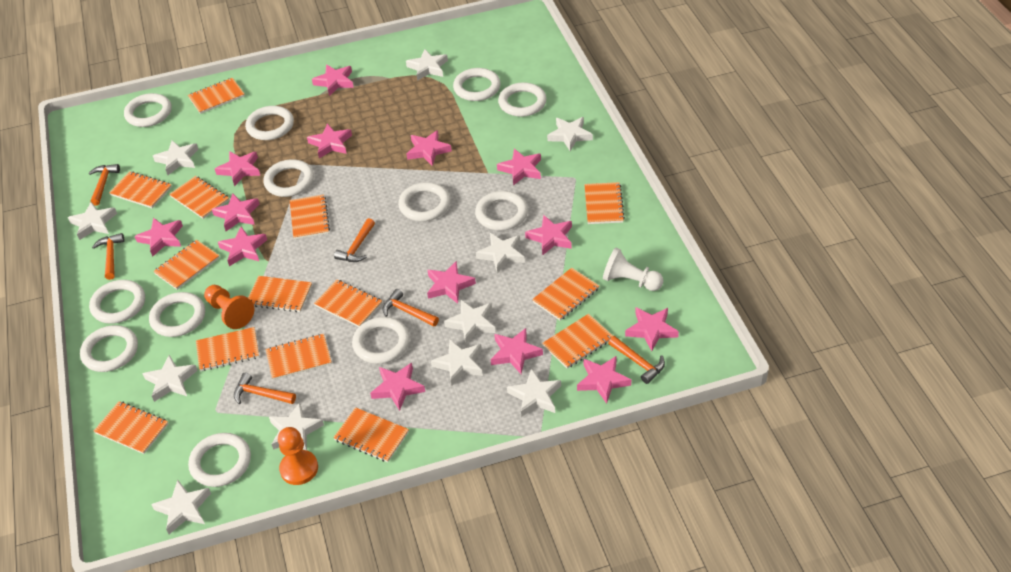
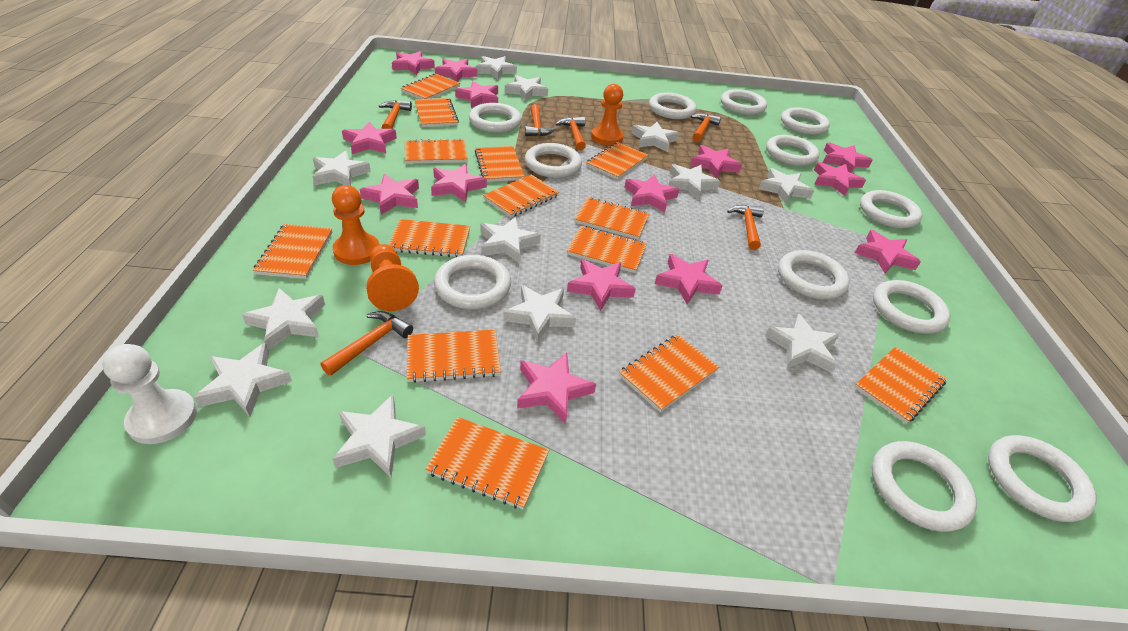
orange pawn: 2 -> 3
white star: 11 -> 12

